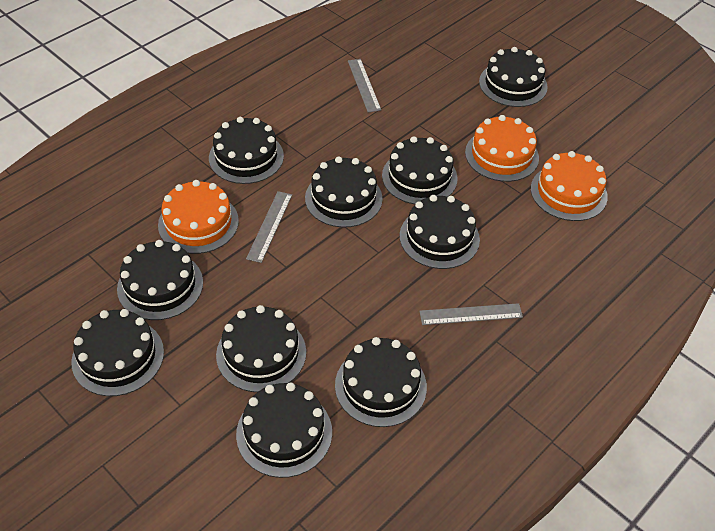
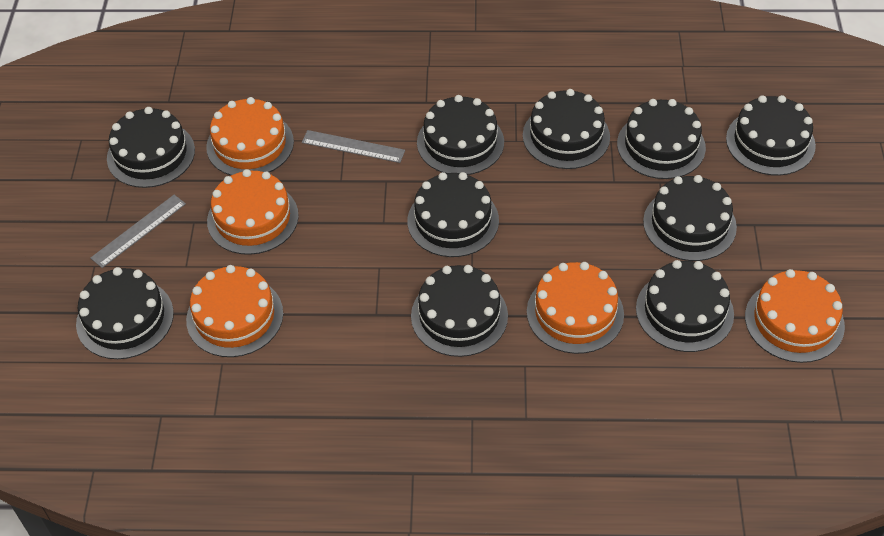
grey ruler: 3 -> 2
orange cake: 3 -> 5

